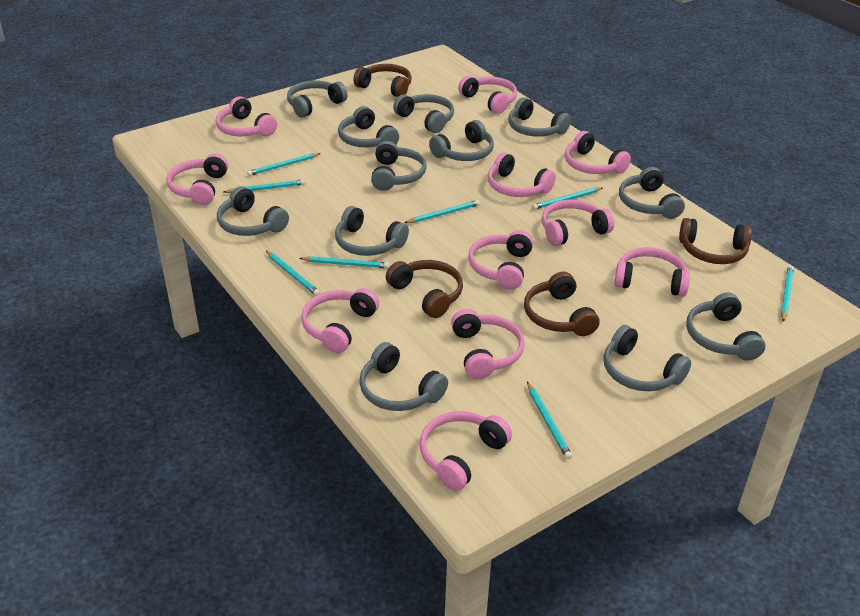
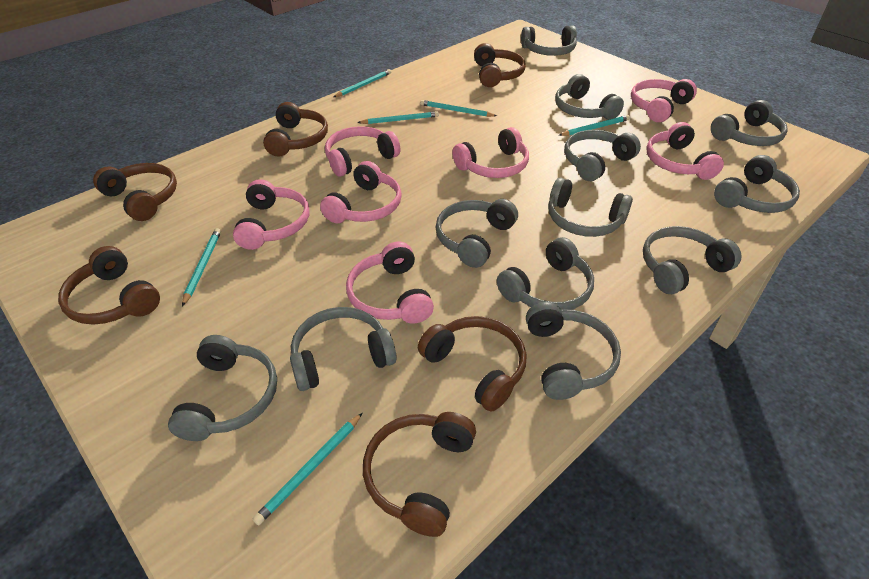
brown headphones: 4 -> 6
pink headphones: 11 -> 7
turquoise pencil: 8 -> 6

